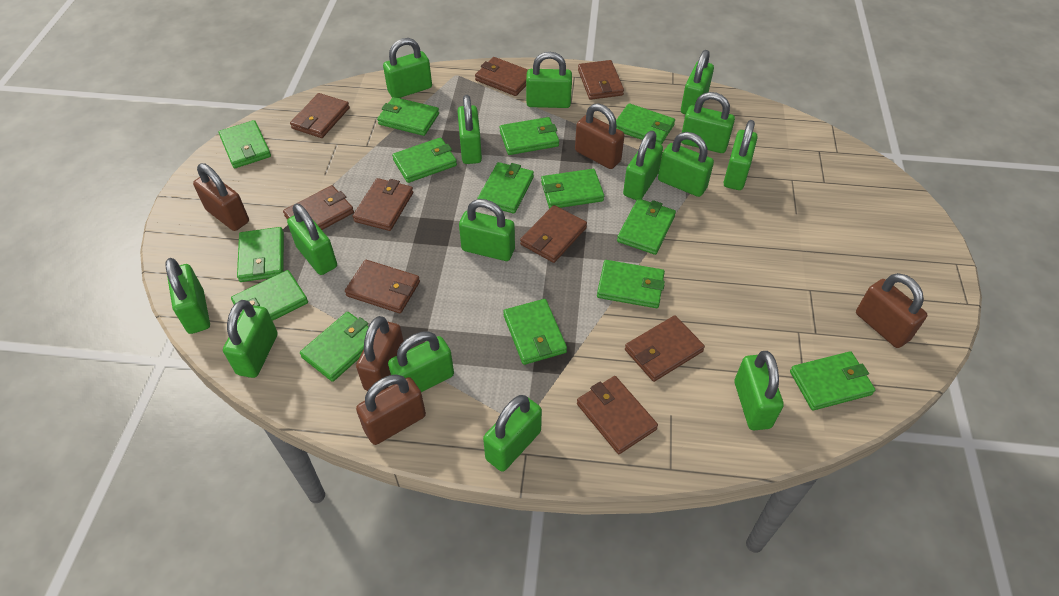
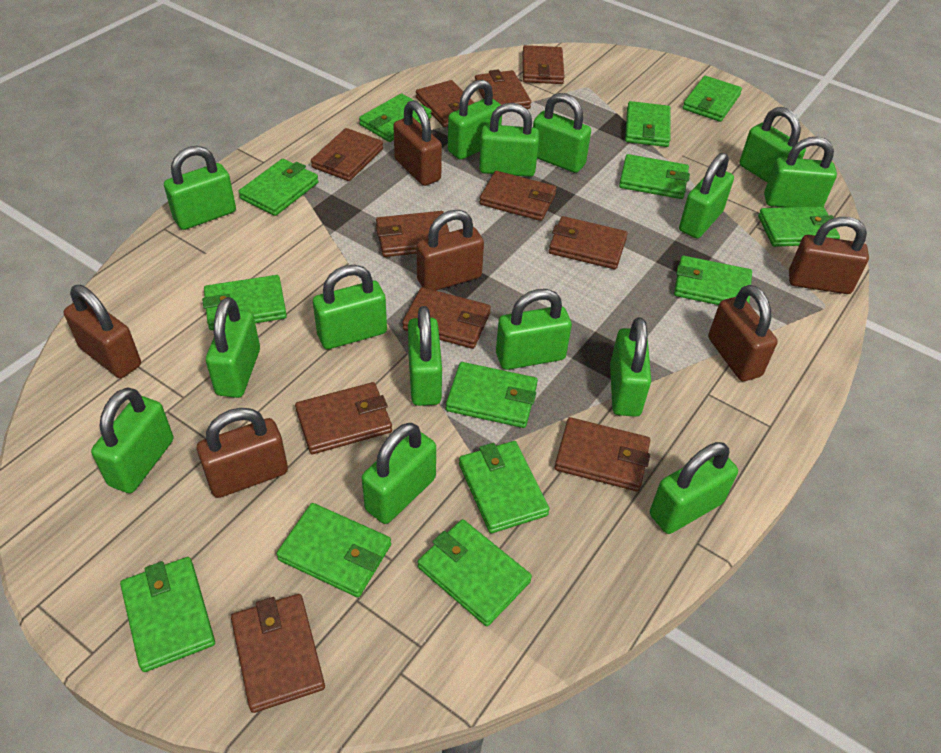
brown padlock: 5 -> 6
brown wallet: 9 -> 11
green wallet: 14 -> 13

